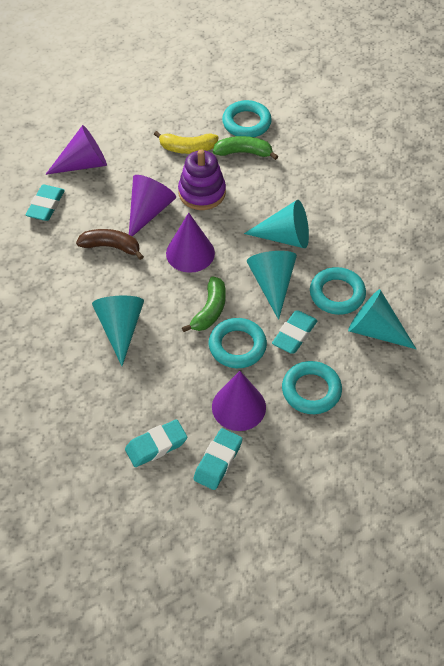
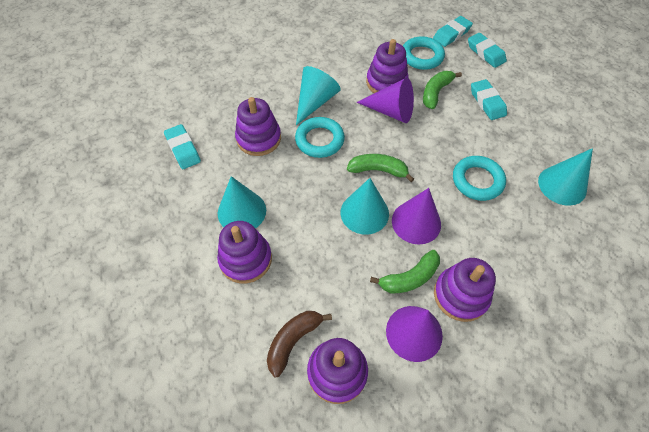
green banana: 2 -> 3
purple cone: 4 -> 3
purple stacking toy: 1 -> 5
turquoise ring: 4 -> 3
yellow banana: 1 -> 0

